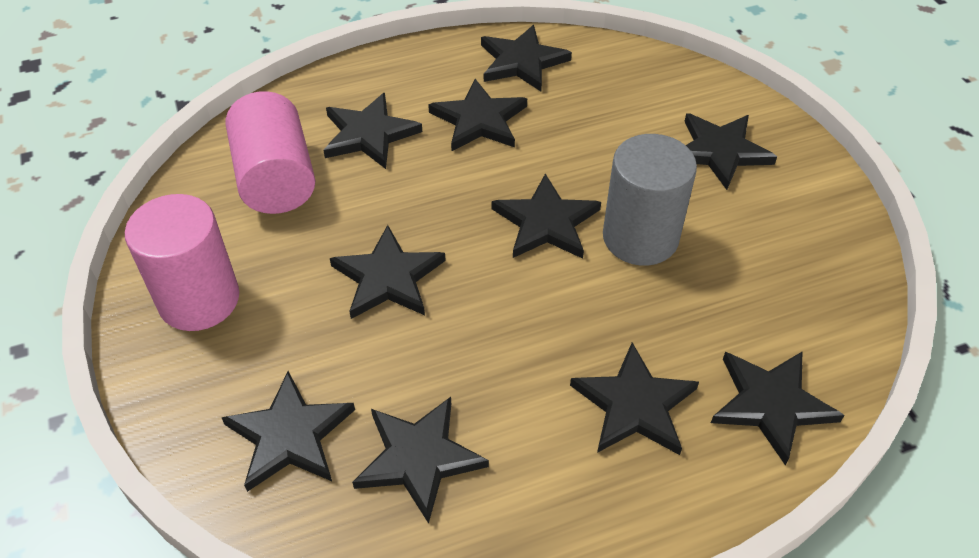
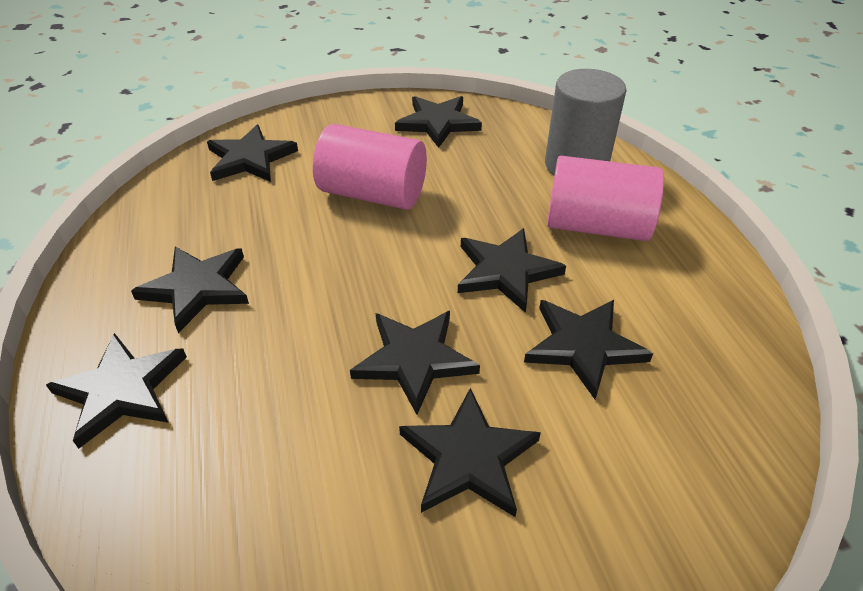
black star: 10 -> 8

